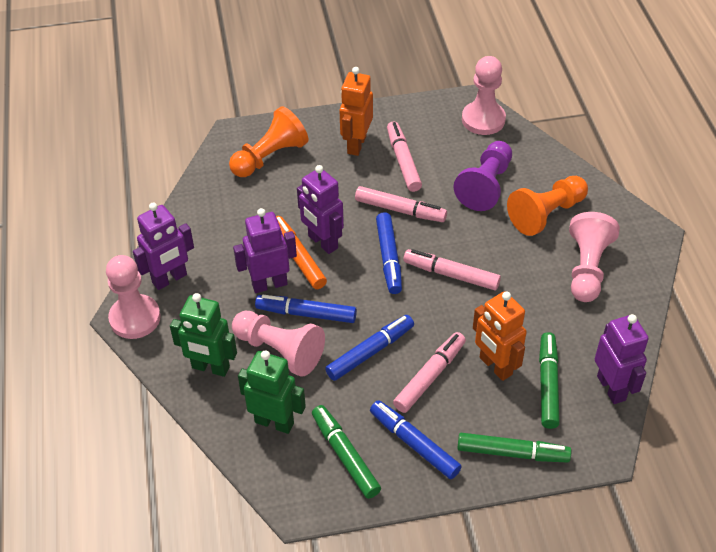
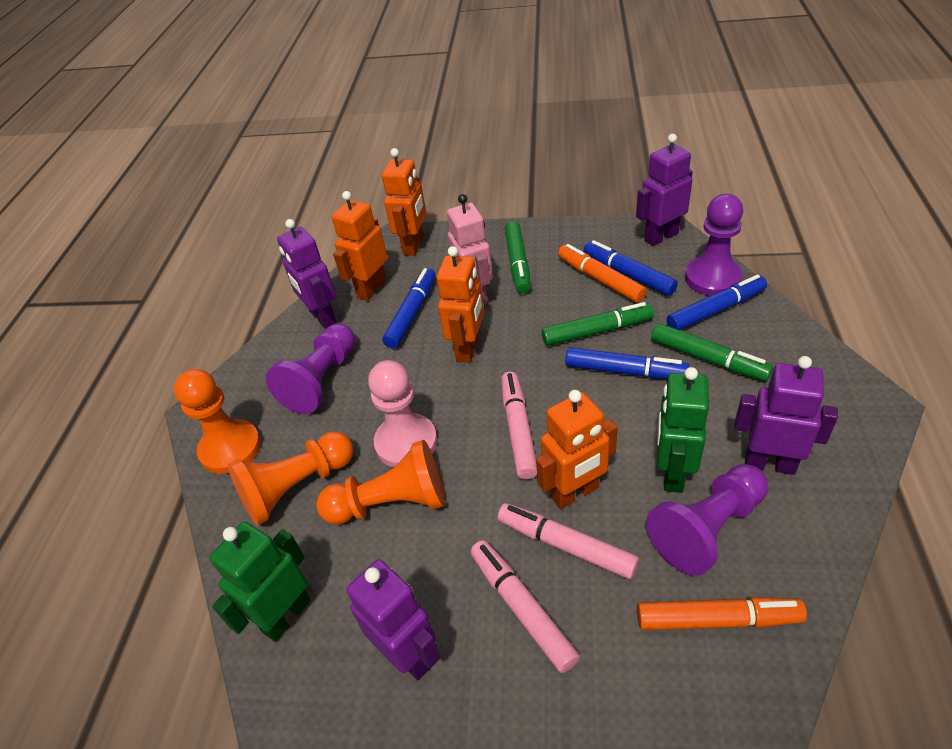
orange marker: 1 -> 2
orange pawn: 2 -> 3
orange robot: 2 -> 4
pink marker: 4 -> 3
pink pawn: 4 -> 1
pink robot: 0 -> 1
purple pawn: 1 -> 3

